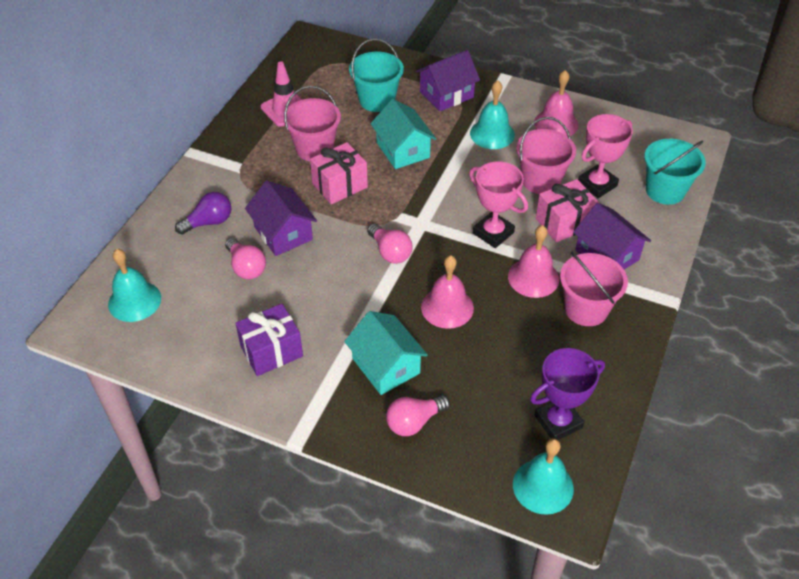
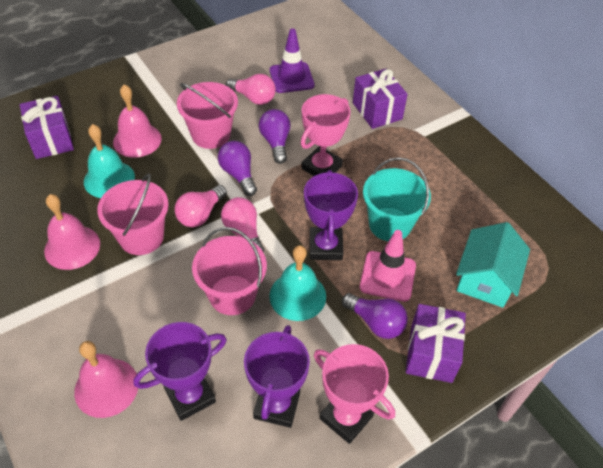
pink gift: 2 -> 0
purple gift: 1 -> 3
purple house: 3 -> 0
purple light bulb: 1 -> 3
purple traffic cone: 0 -> 1
purple trophy: 1 -> 3
turquoise bell: 3 -> 2
turquoise bucket: 2 -> 1
turquoise house: 2 -> 1

